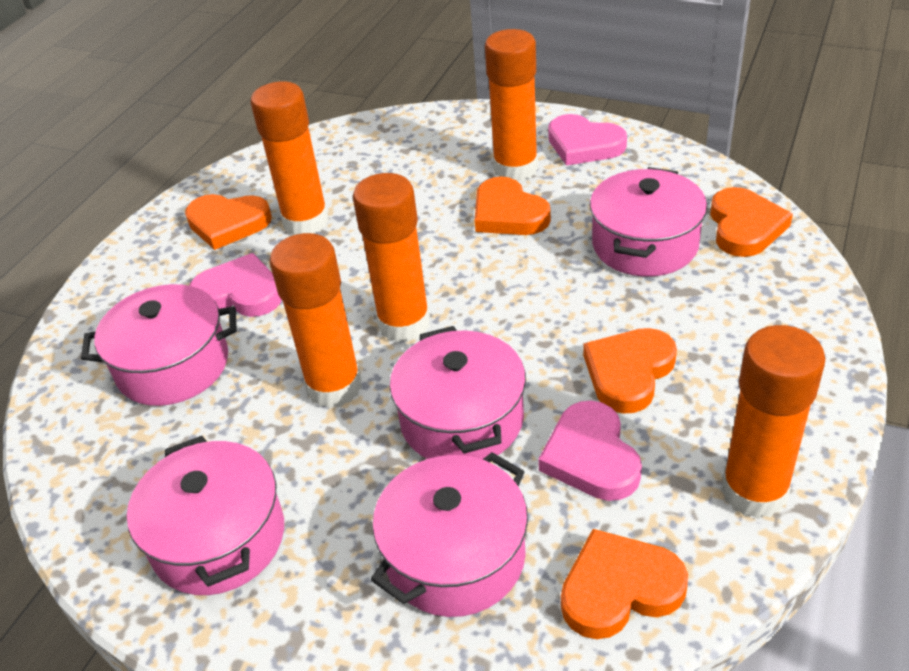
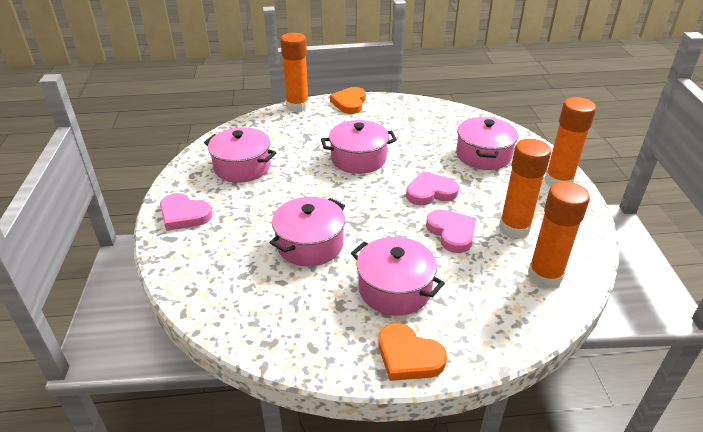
orange glue stick: 5 -> 4
orange heart: 5 -> 2

